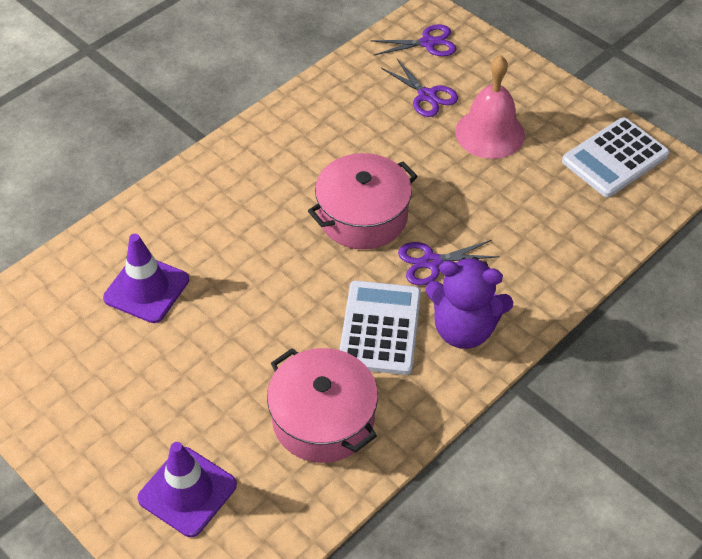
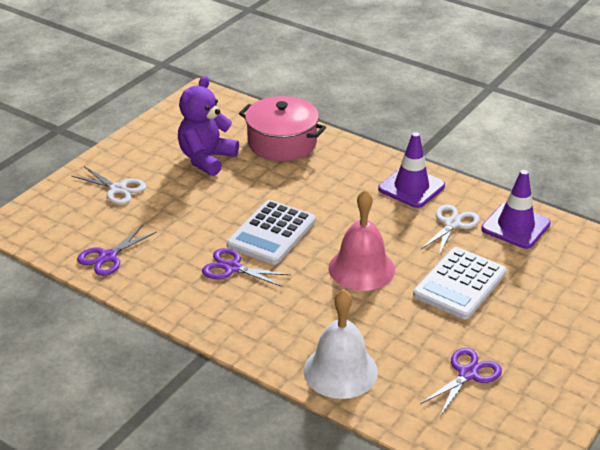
pink pot: 2 -> 1
white bell: 0 -> 1
white scissors: 0 -> 2

